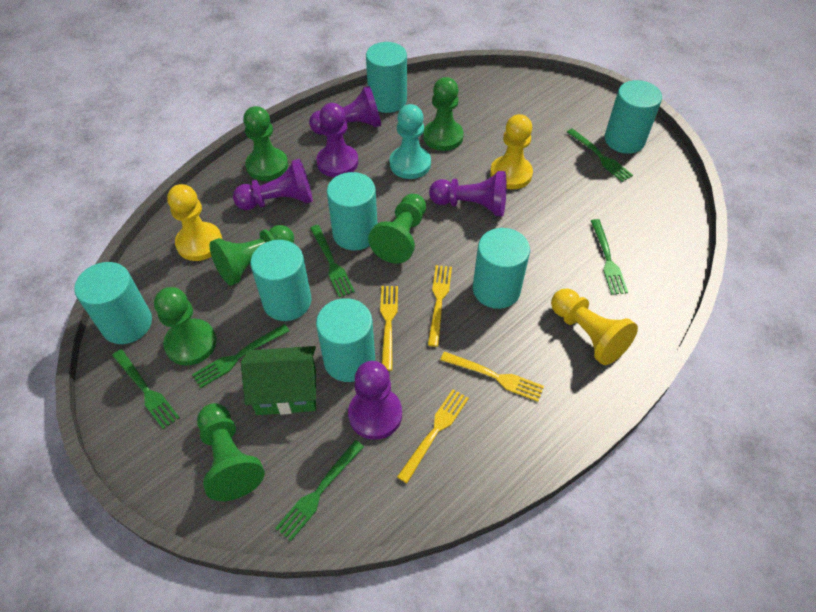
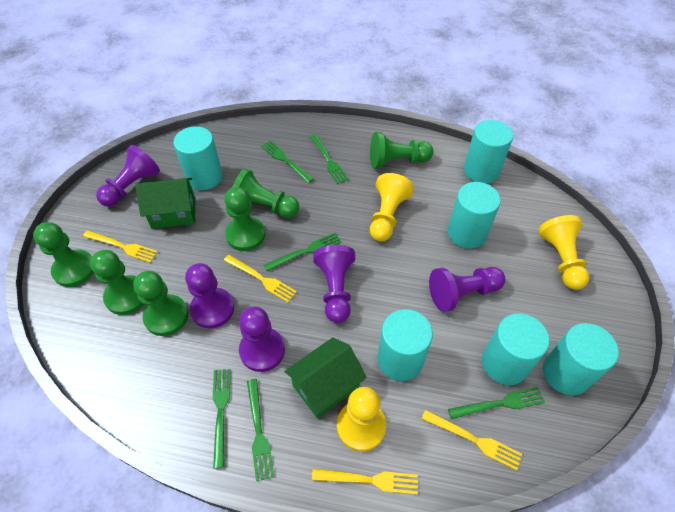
green house: 1 -> 2
turquoise cylinder: 7 -> 6
turquoise pawn: 1 -> 0

